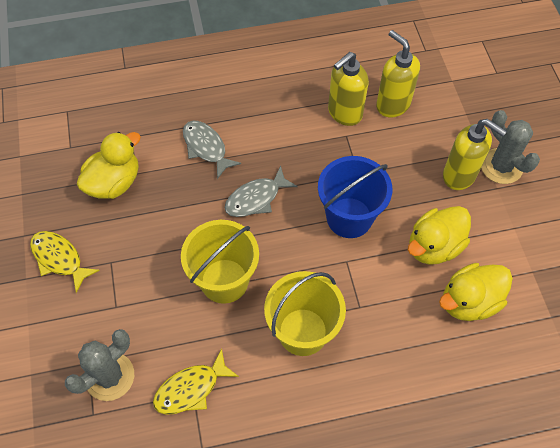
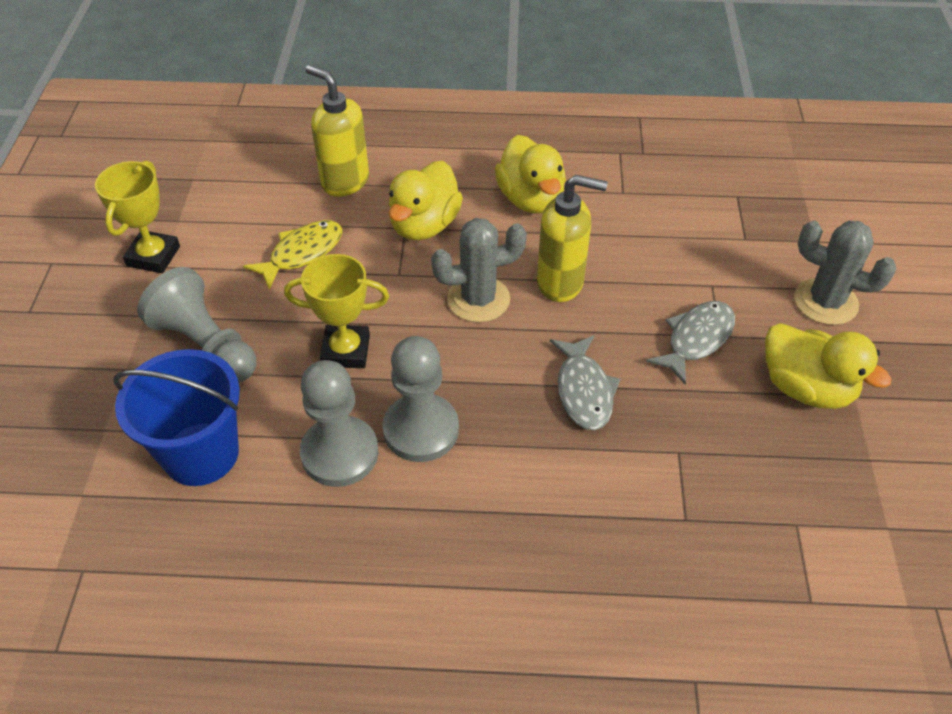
grey pawn: 0 -> 3
yellow bucket: 2 -> 0
yellow fish: 2 -> 1
yellow soap dispenser: 3 -> 2
yellow trophy: 0 -> 2

